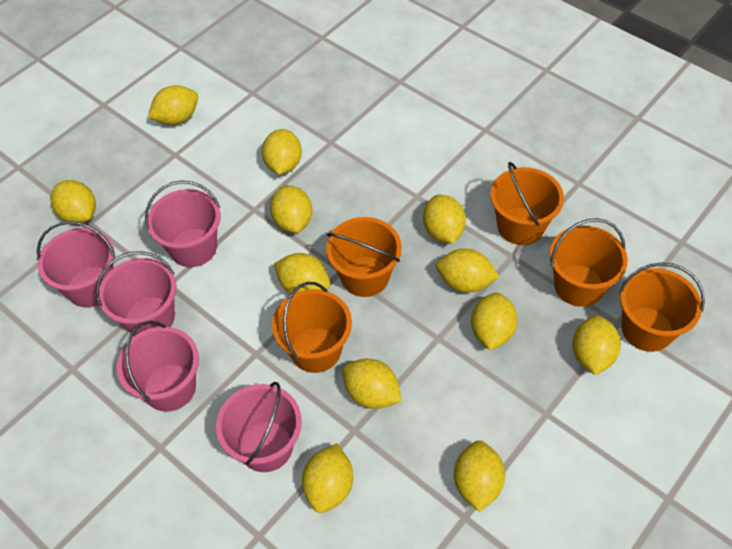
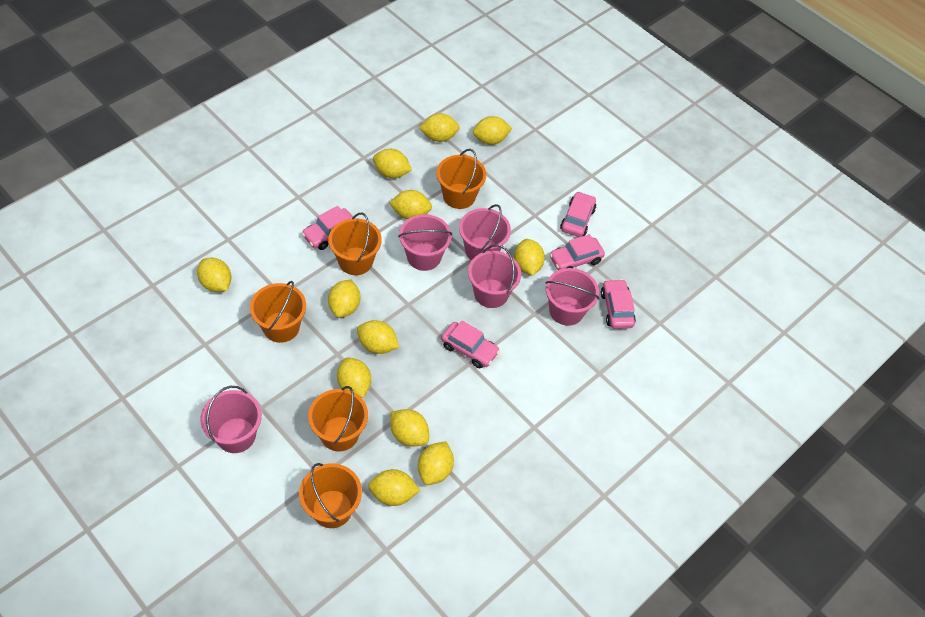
pink car: 0 -> 5

